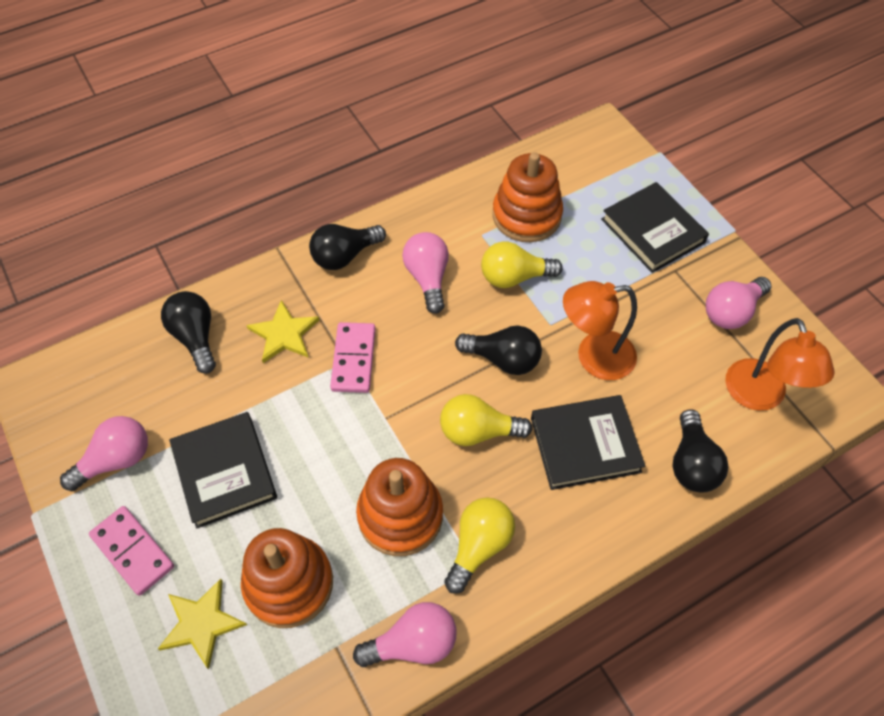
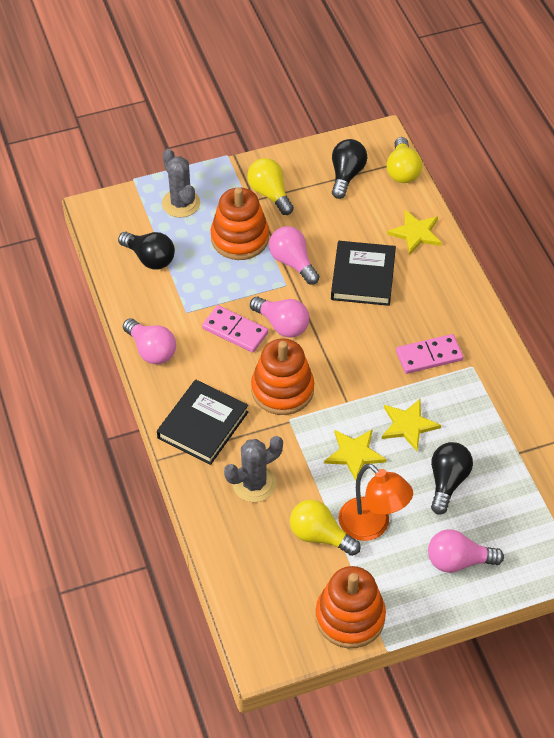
black book: 3 -> 2
black light bulb: 4 -> 3
grey cactus: 0 -> 2
orange lamp: 2 -> 1
yellow star: 2 -> 3

